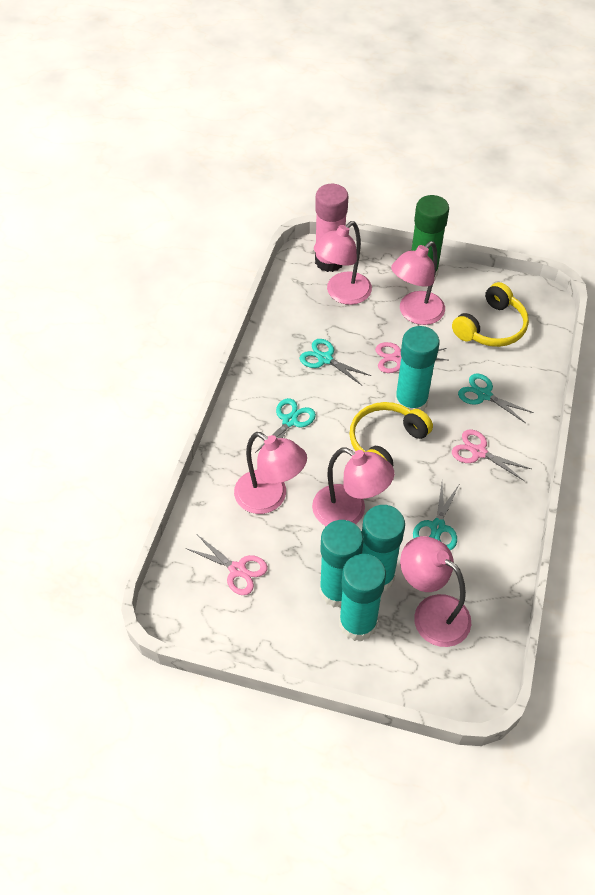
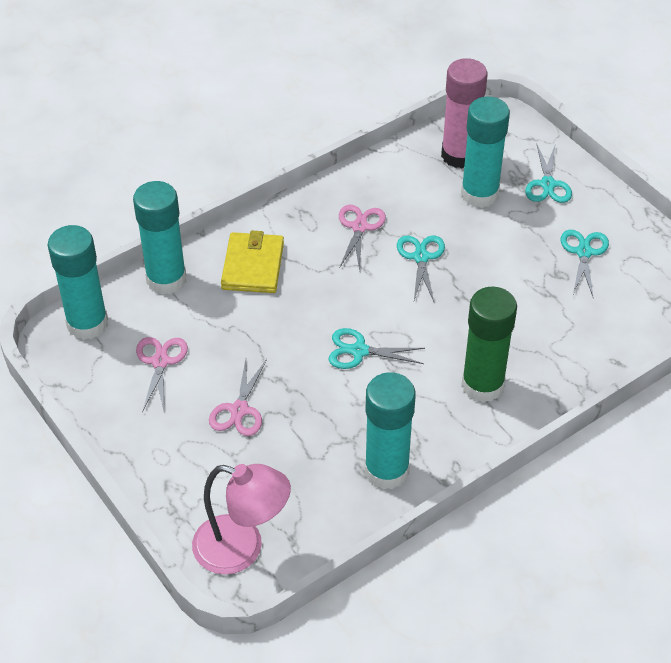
pink lamp: 5 -> 1
yellow headphones: 2 -> 0
yellow wallet: 0 -> 1

